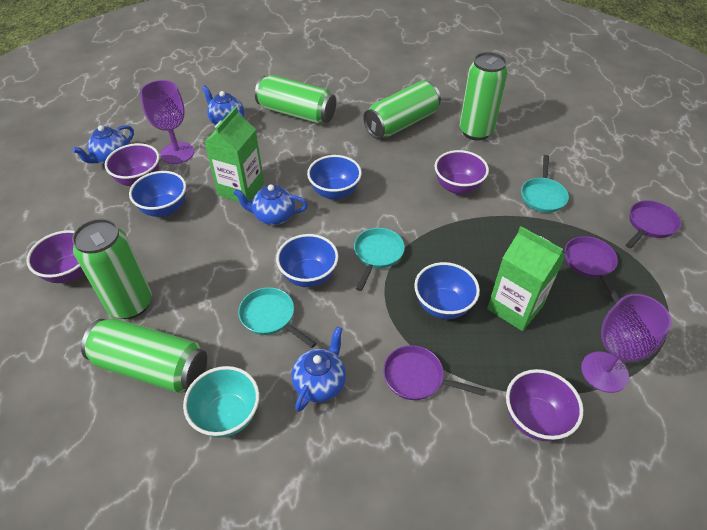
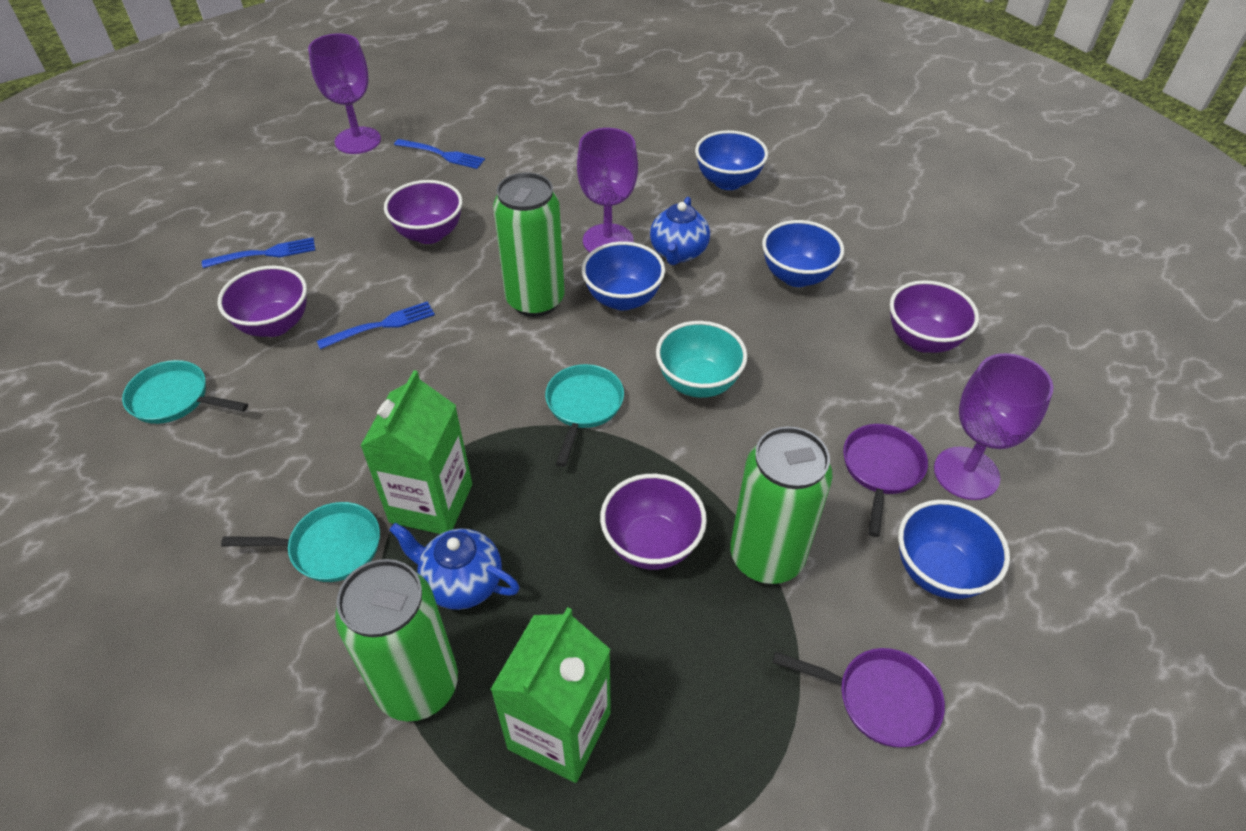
blue fork: 0 -> 3
blue teapot: 4 -> 2
green can: 5 -> 3
purple goblet: 2 -> 3
purple pan: 3 -> 2

